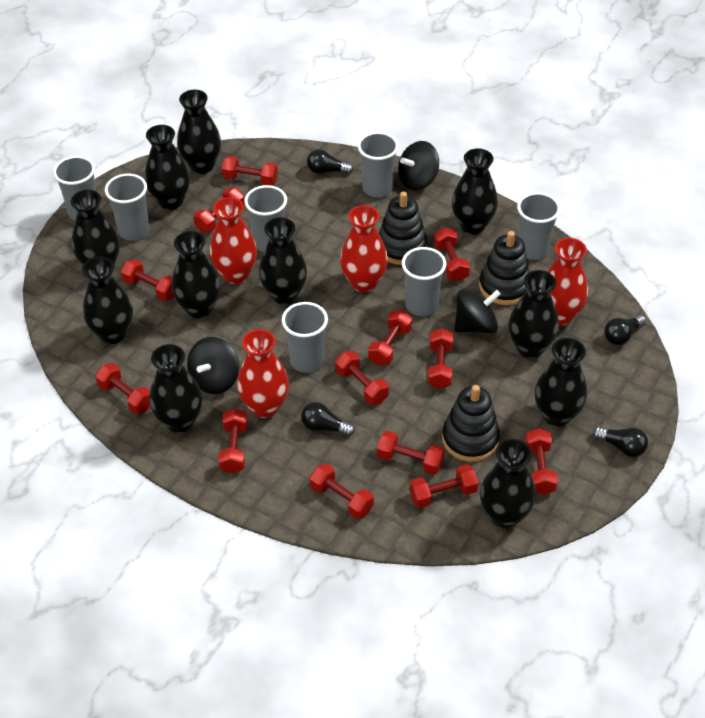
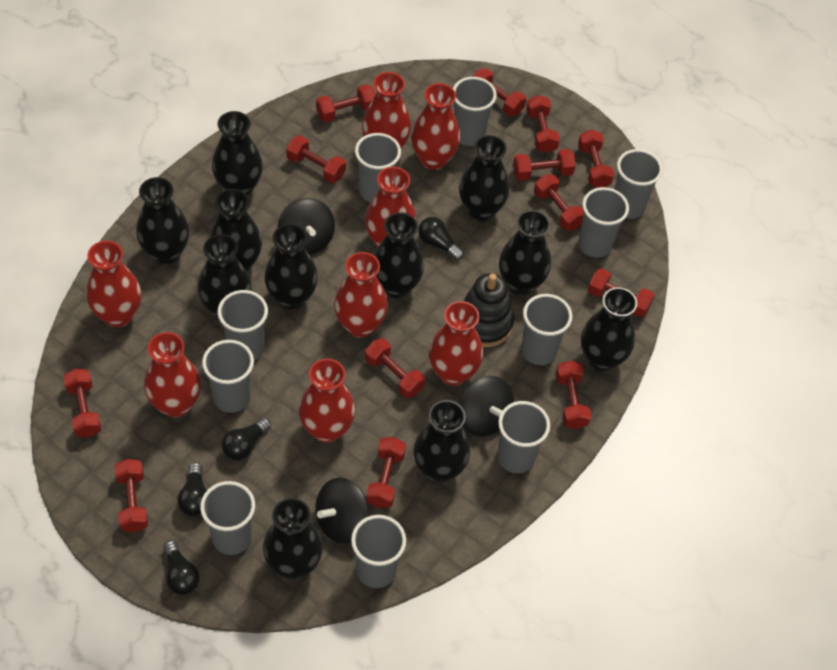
black stacking toy: 3 -> 1
grey cup: 7 -> 10
red vase: 4 -> 8

